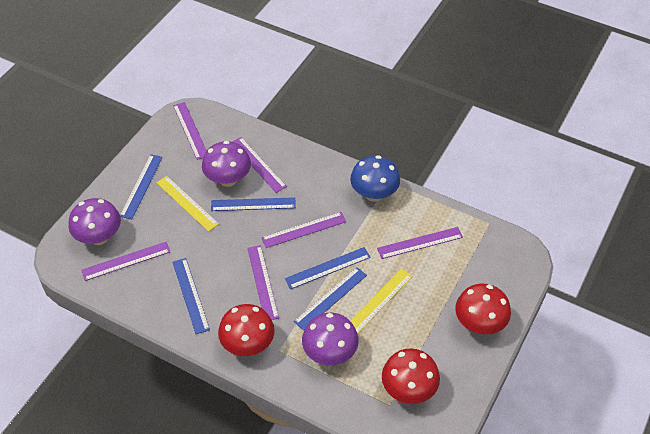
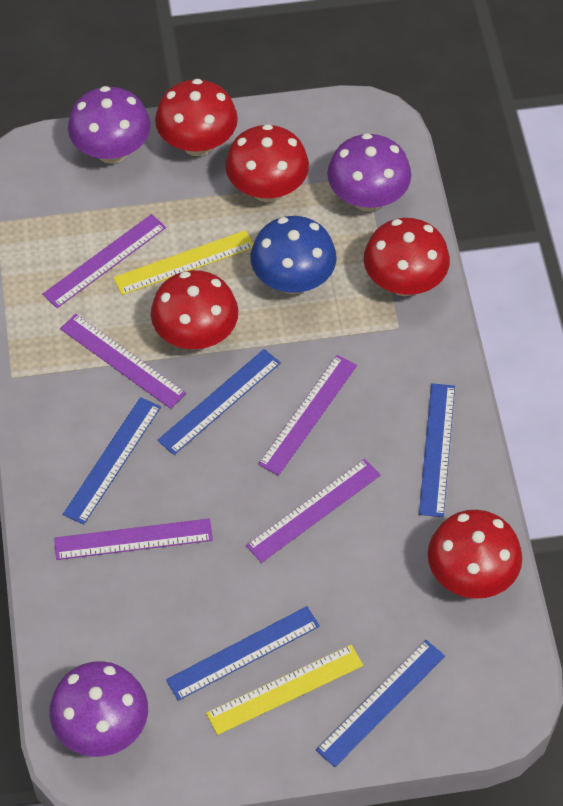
purple ruler: 6 -> 5
red mushroom: 3 -> 5

